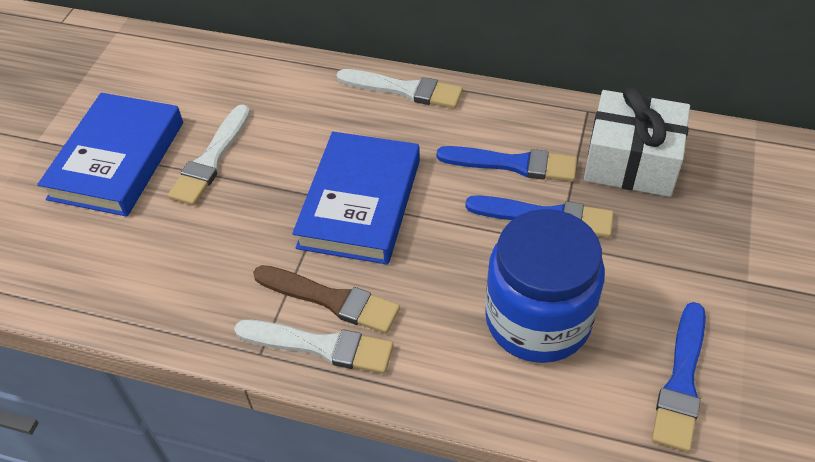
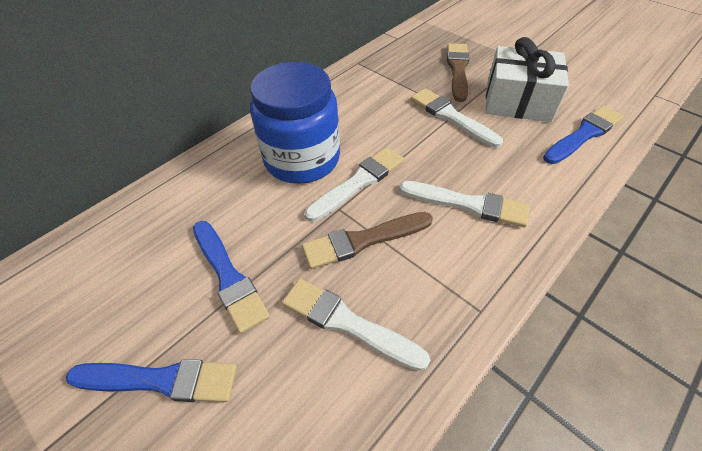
blue book: 2 -> 0
brown brush: 1 -> 2
white brush: 3 -> 4

